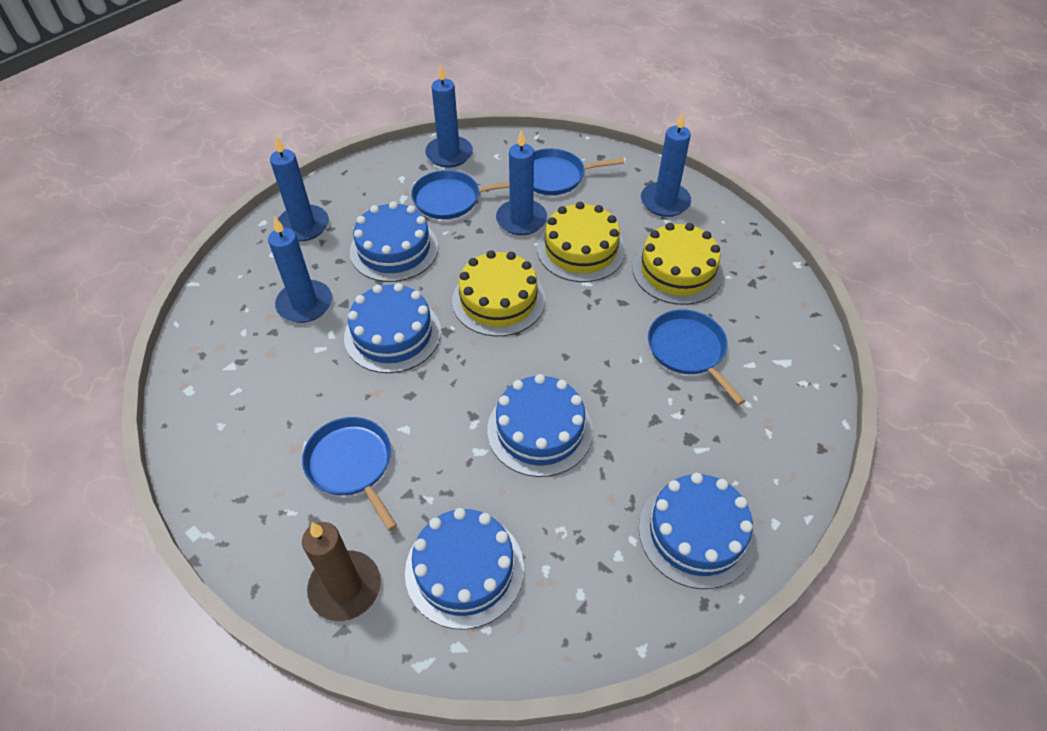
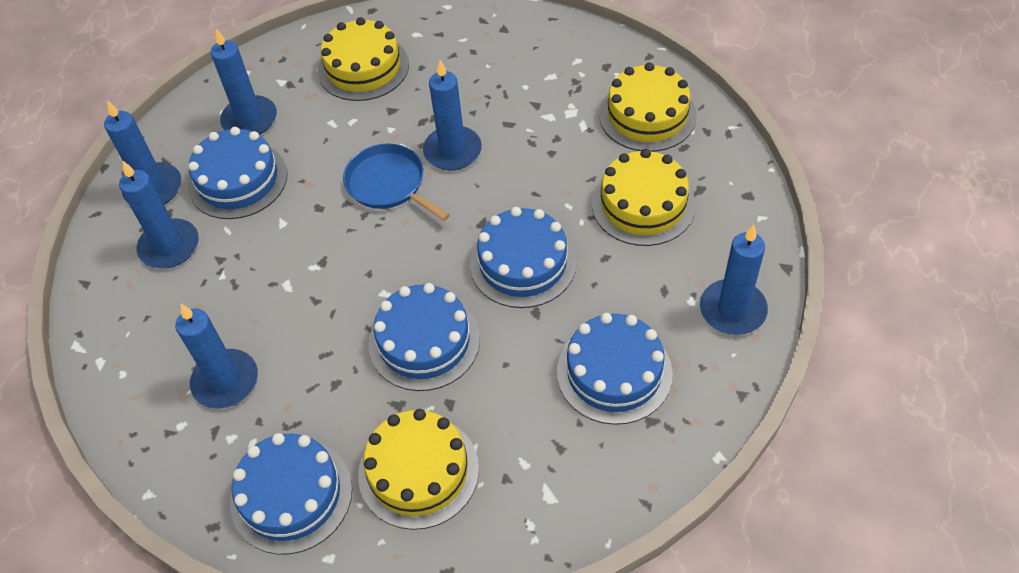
blue candle: 5 -> 6
blue pan: 4 -> 1
brown candle: 1 -> 0
yellow cake: 3 -> 4

